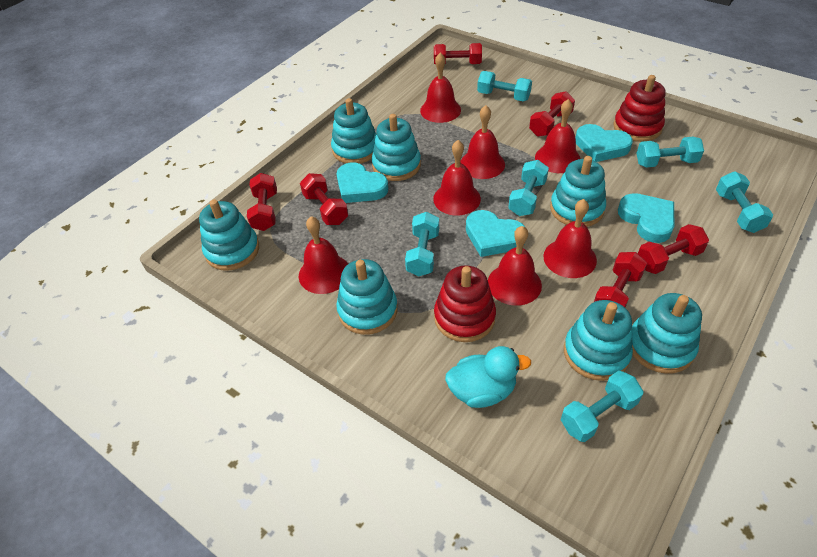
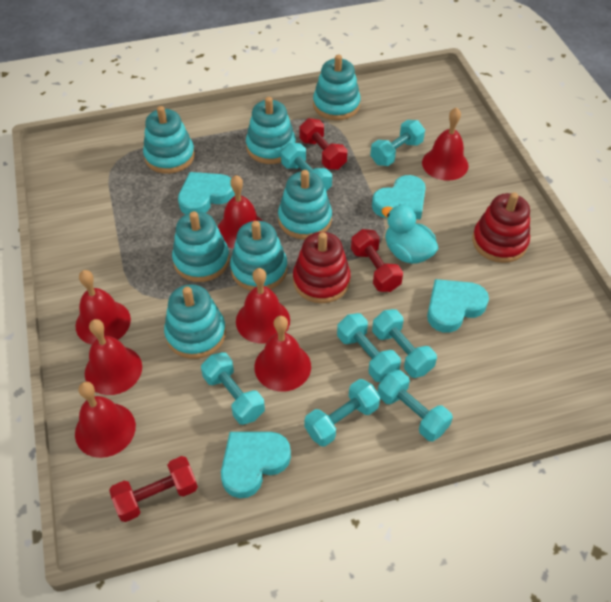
red dumbbell: 6 -> 3
turquoise dumbbell: 6 -> 7

